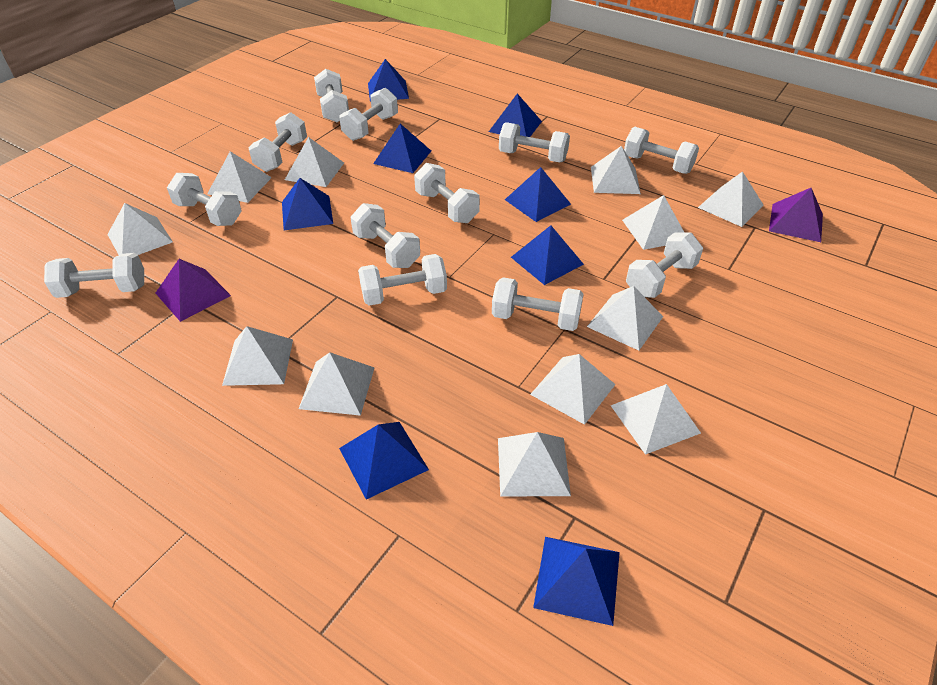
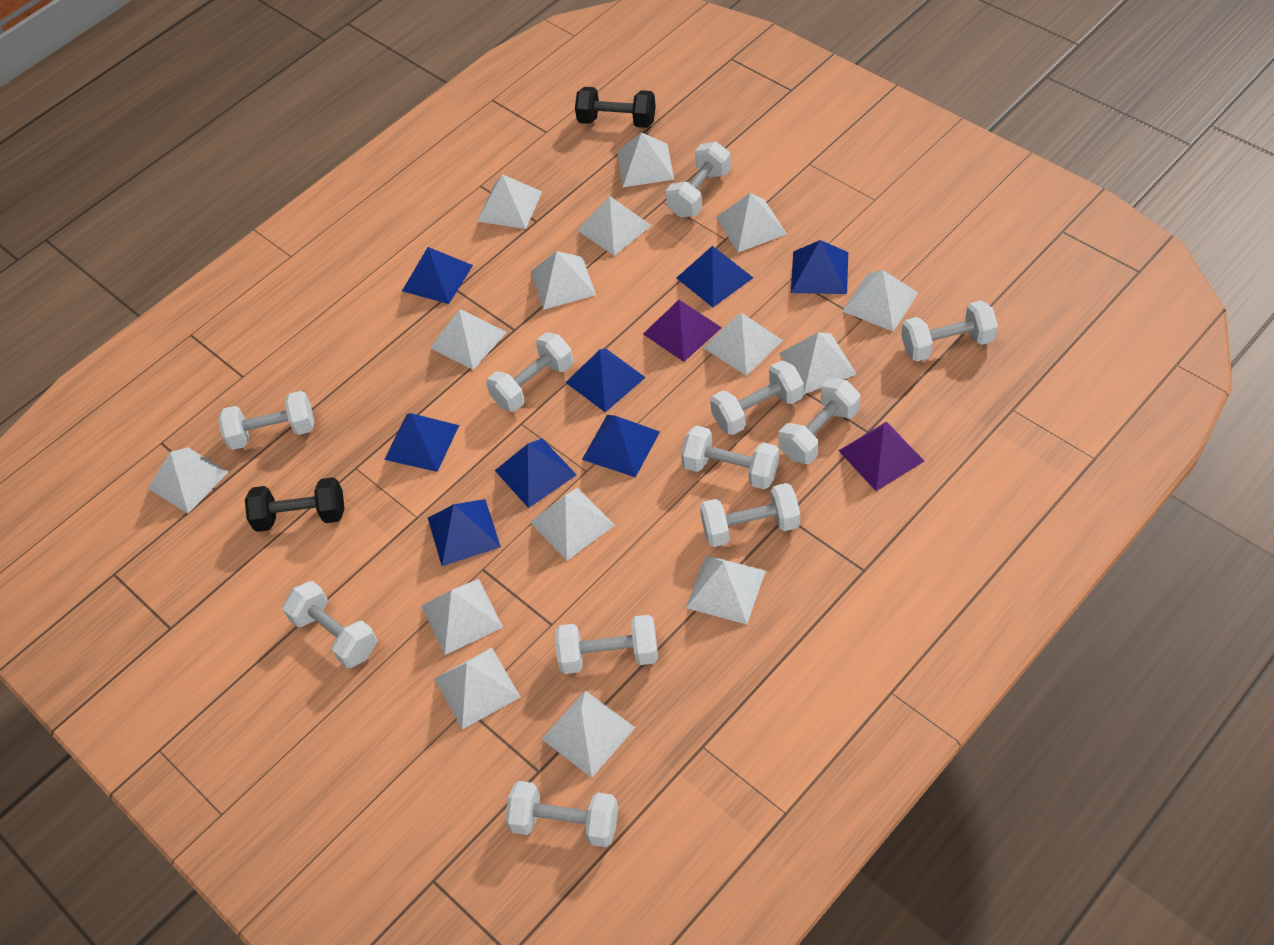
black dumbbell: 0 -> 2
white dumbbell: 12 -> 11
white pyramid: 12 -> 15

